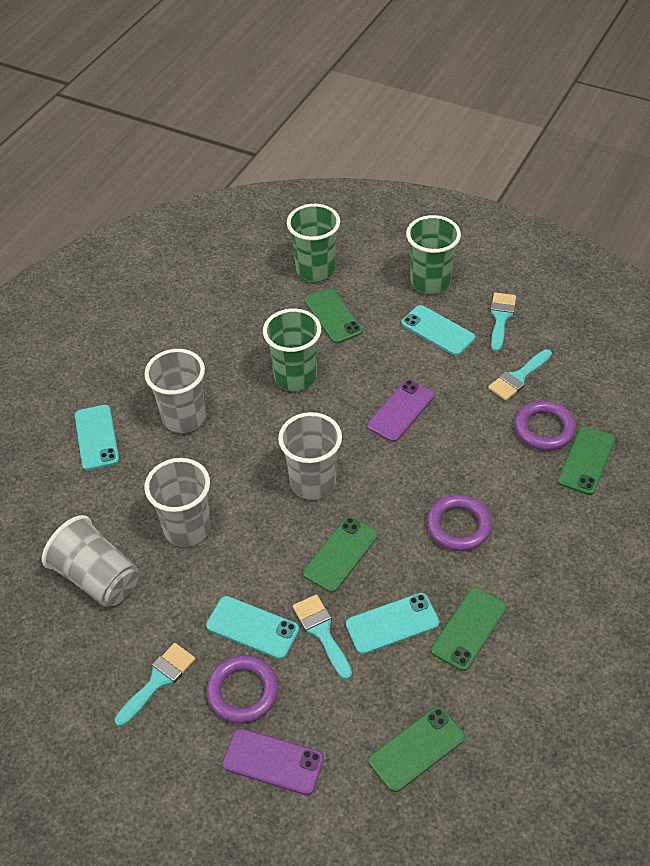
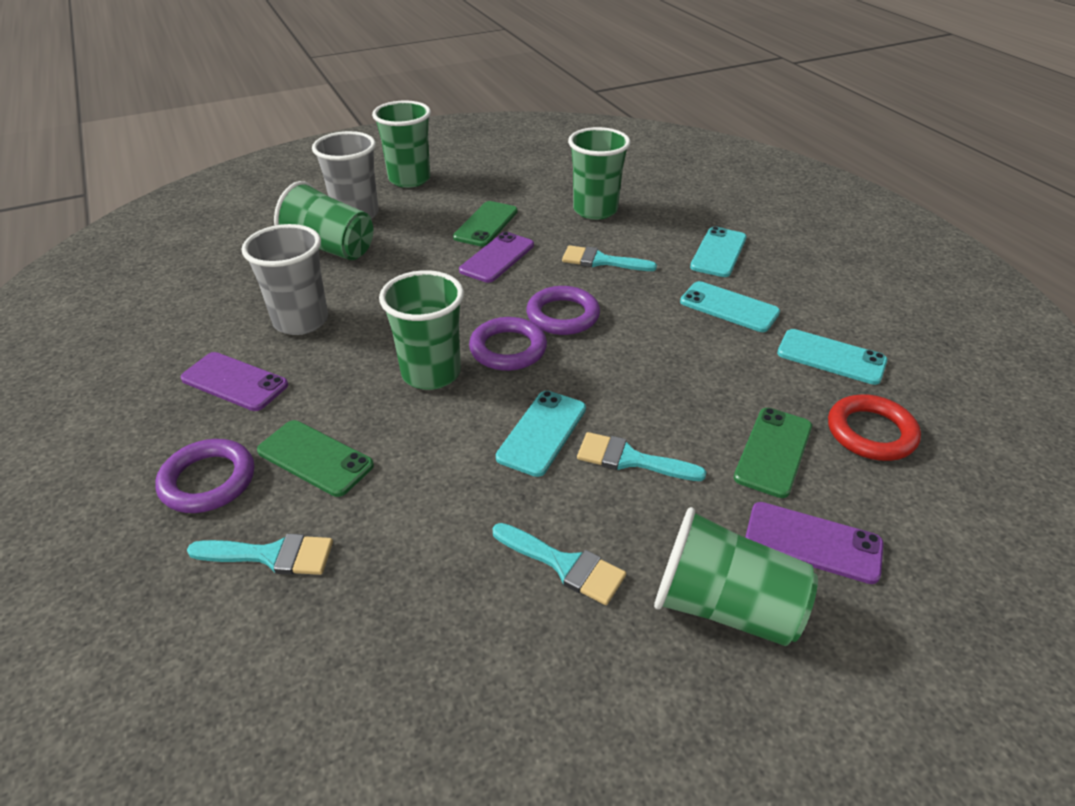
green cup: 3 -> 5
green phone: 5 -> 3
grey cup: 4 -> 2
purple phone: 2 -> 3
red ring: 0 -> 1

